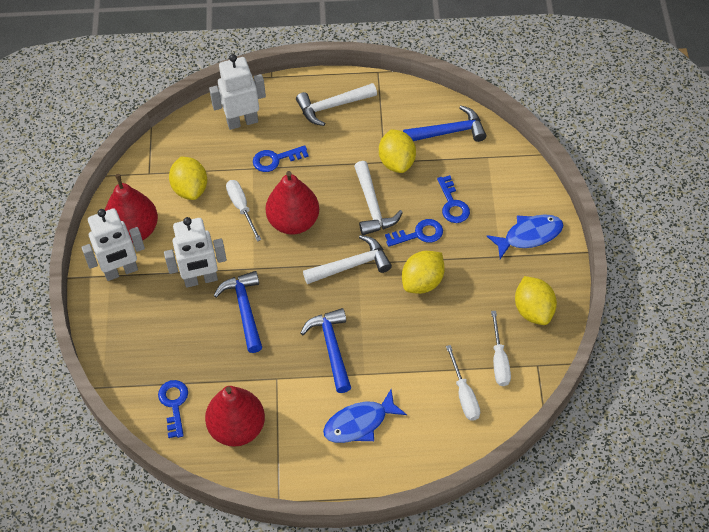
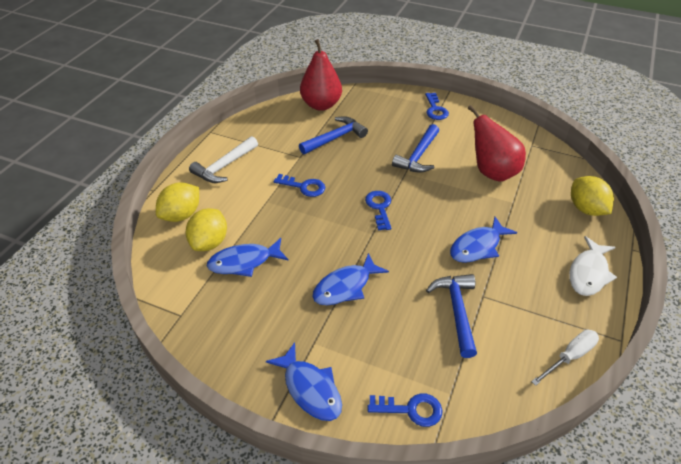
blue fish: 2 -> 4
red pear: 3 -> 2
white fish: 0 -> 1
white hammer: 3 -> 1
white robot: 3 -> 0
white screwdriver: 3 -> 1
yellow lemon: 4 -> 3

